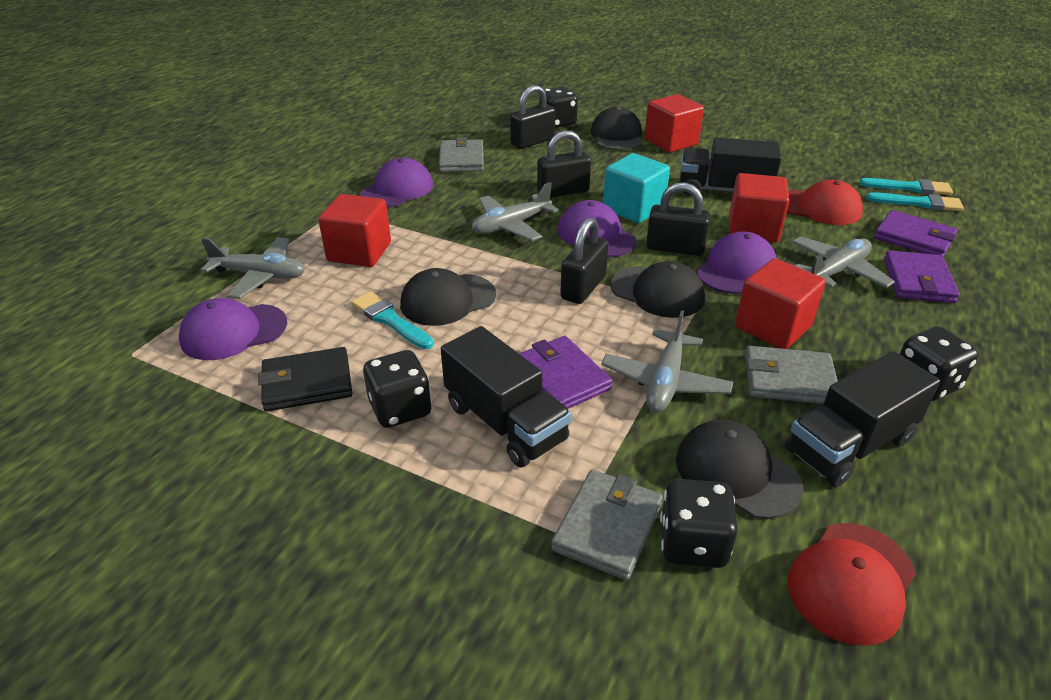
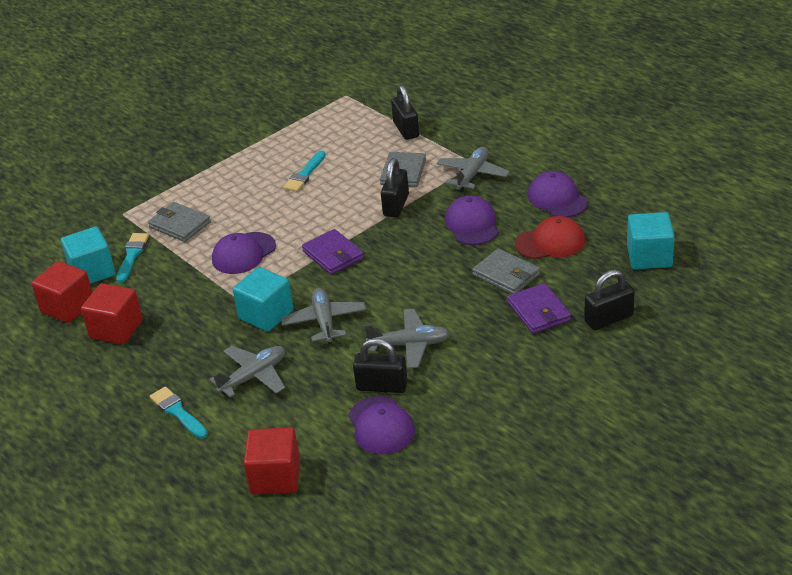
black cap: 4 -> 0
black dice: 4 -> 0
black truck: 3 -> 0
black wallet: 1 -> 0
purple wallet: 3 -> 2
red cap: 2 -> 1
red cube: 4 -> 3
turquoise cube: 1 -> 3

